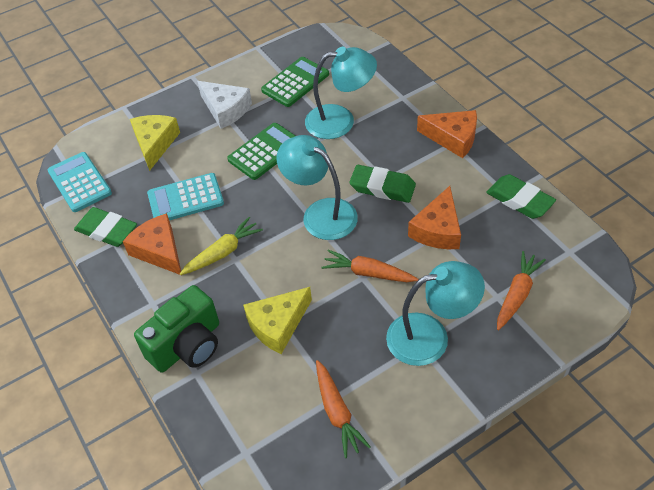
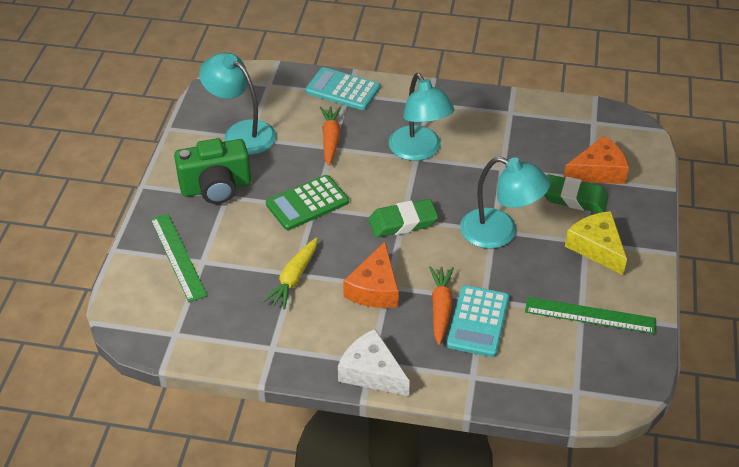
green calculator: 2 -> 1
green eraser: 3 -> 2
green ruler: 0 -> 2
orange carrot: 3 -> 2
orange cheese: 3 -> 2
yellow cheese: 2 -> 1

